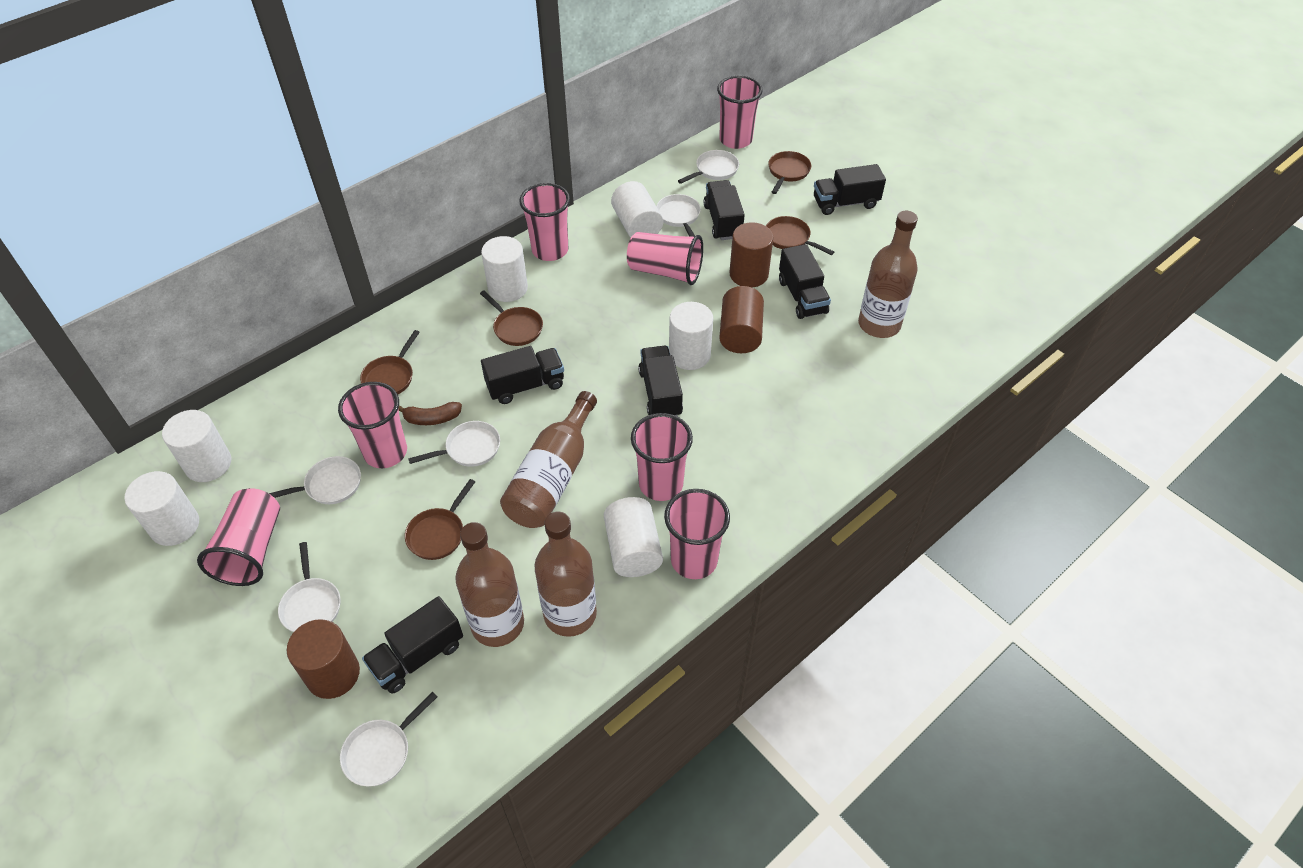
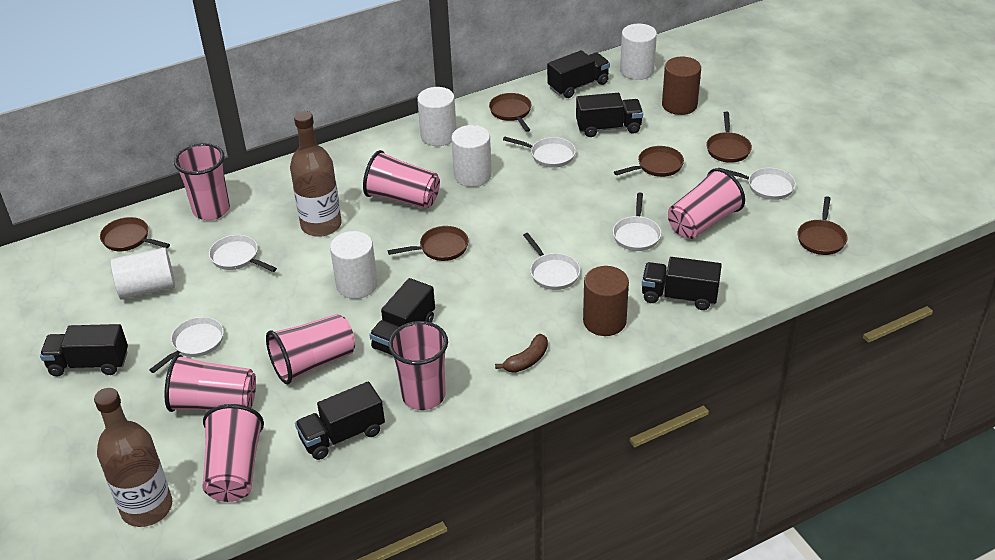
brown bottle: 4 -> 2
brown cylinder: 3 -> 2
brown pan: 5 -> 6
white cylinder: 6 -> 5

